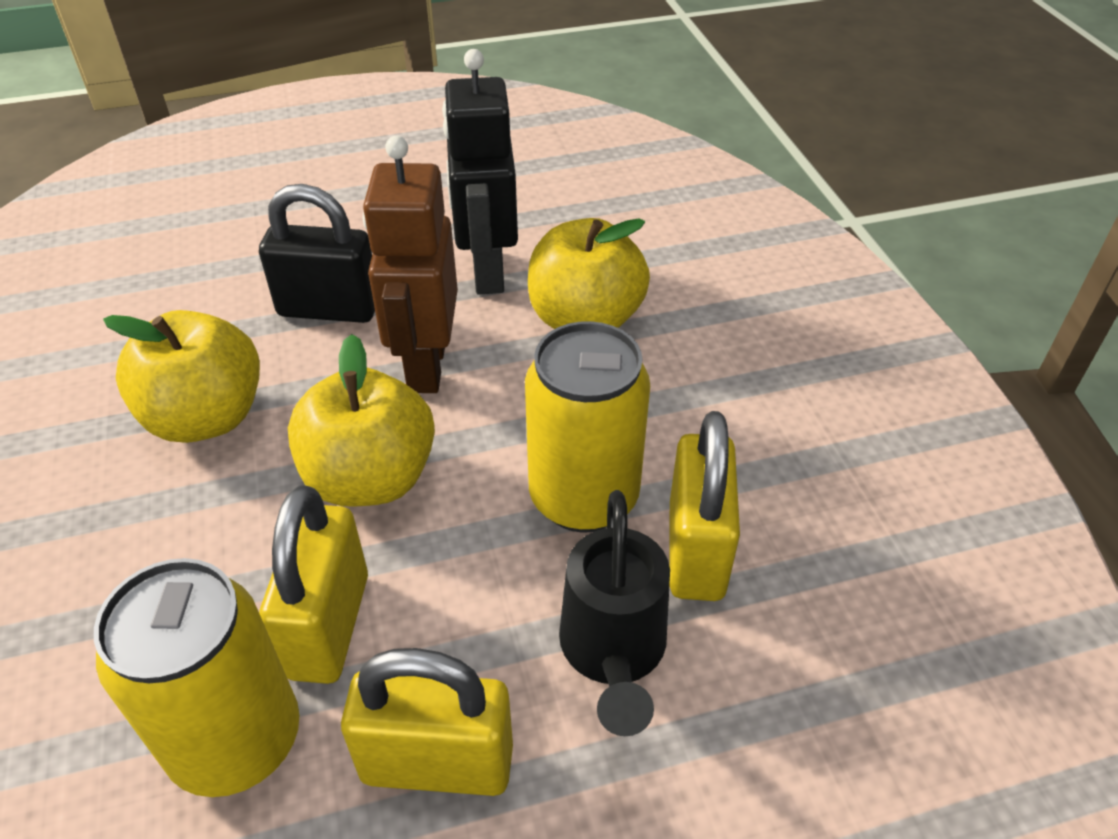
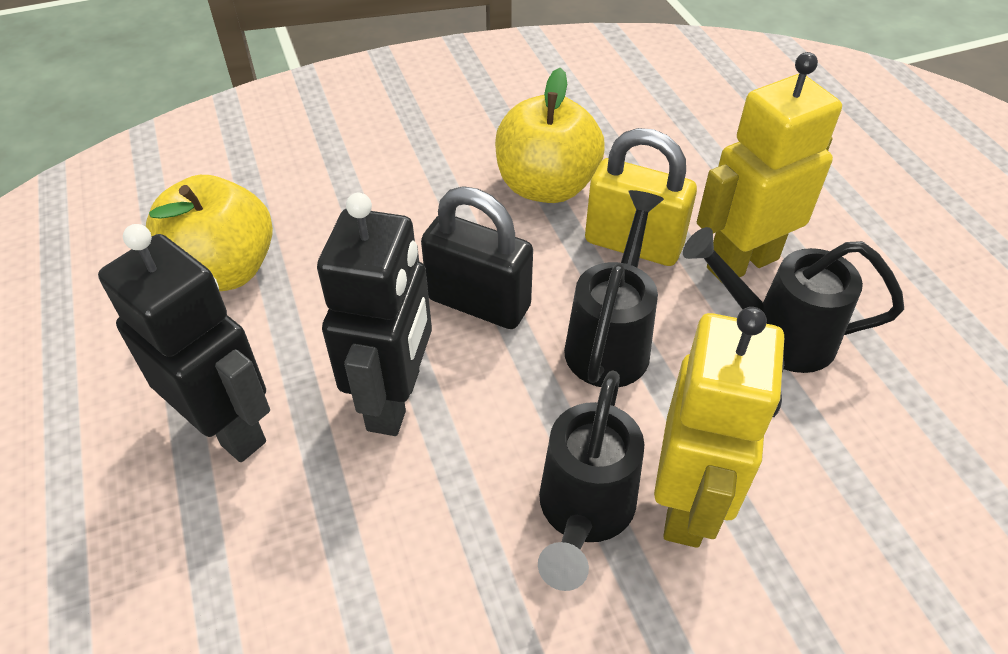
black robot: 1 -> 2
black watering can: 1 -> 3
brown robot: 1 -> 0
yellow apple: 3 -> 2
yellow can: 2 -> 0
yellow padlock: 3 -> 1
yellow robot: 0 -> 2

